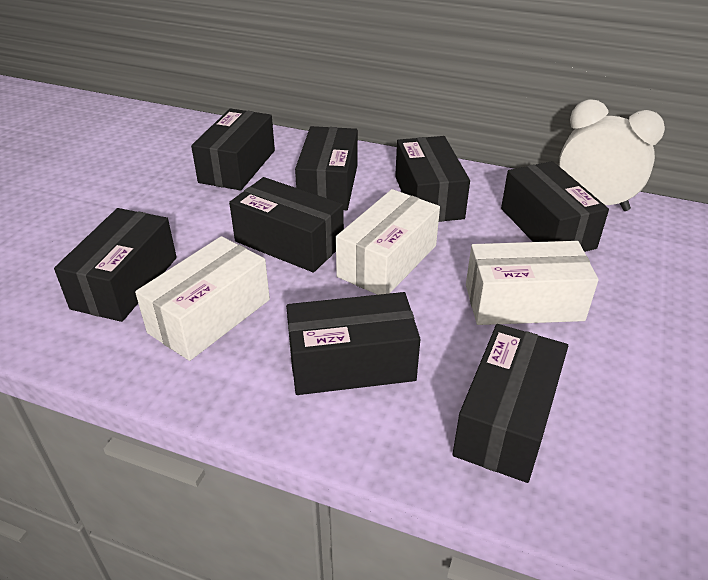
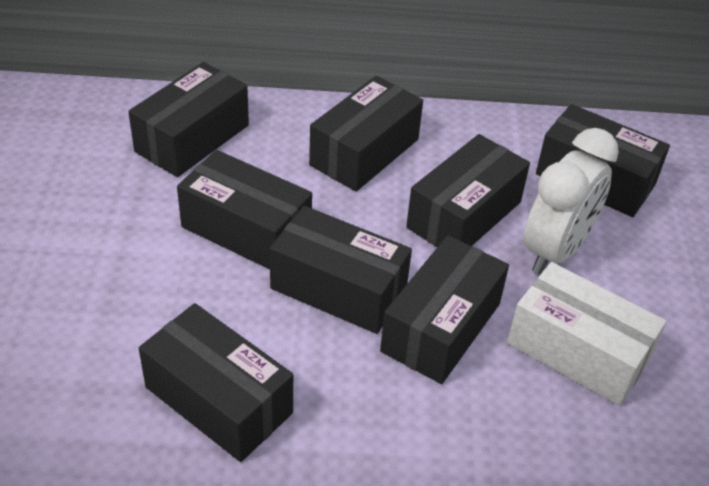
white box: 3 -> 1

